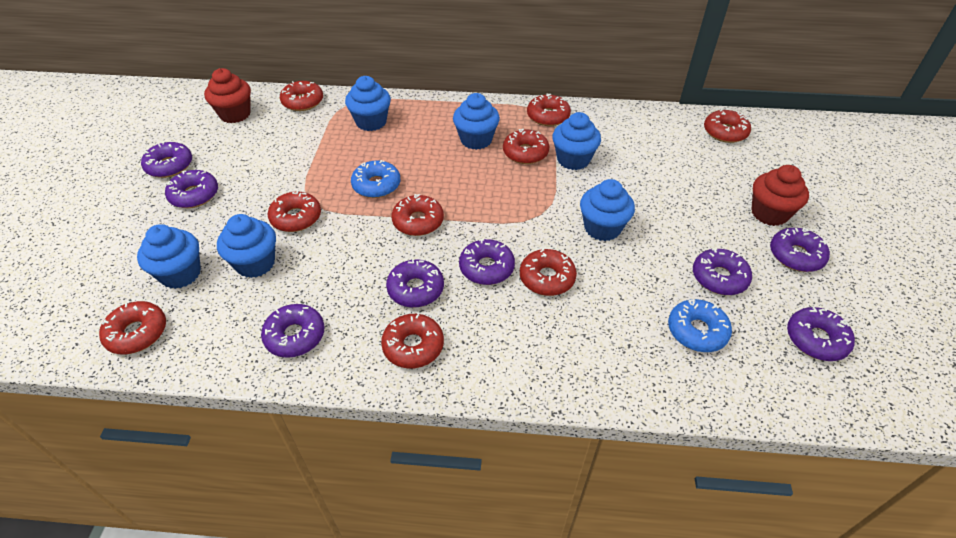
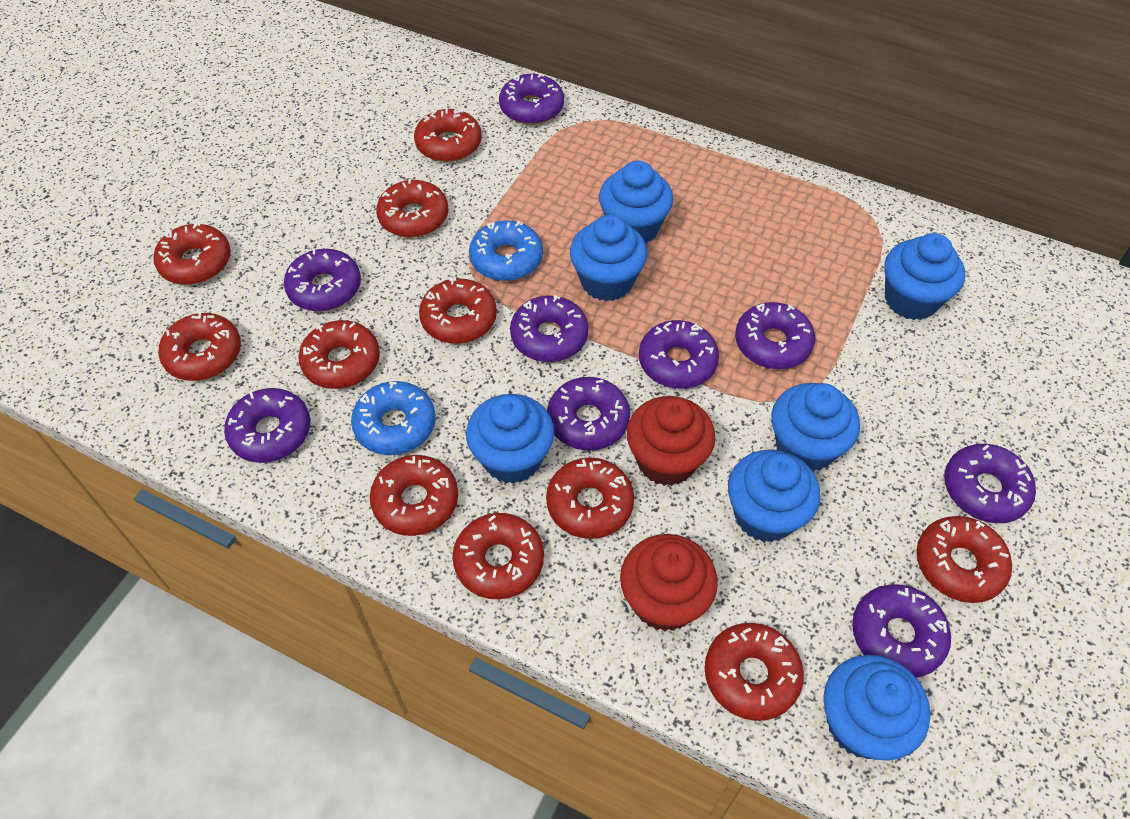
blue cupcake: 6 -> 7
purple donut: 8 -> 9
red donut: 9 -> 11

